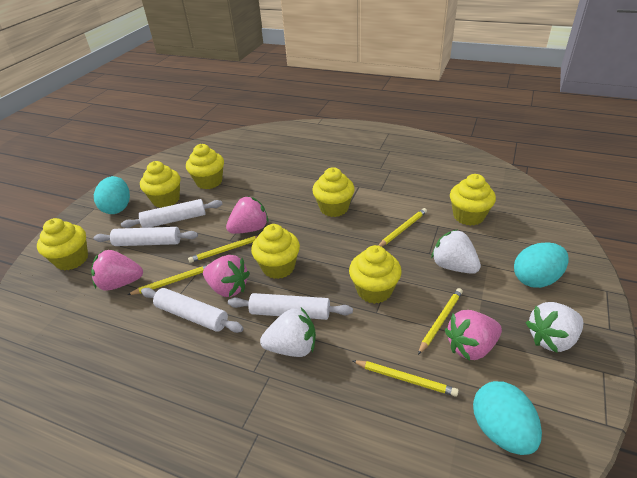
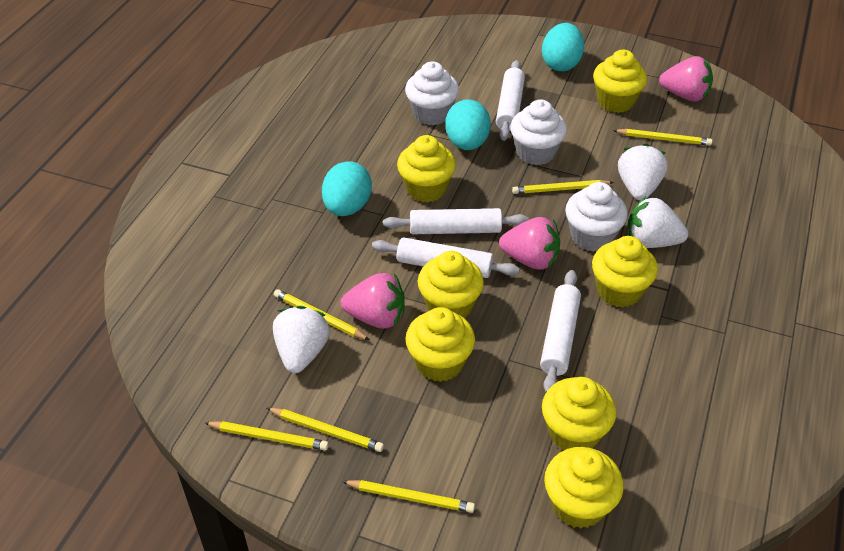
pink strawberry: 4 -> 3
white cupcake: 0 -> 3
yellow pencil: 5 -> 6

